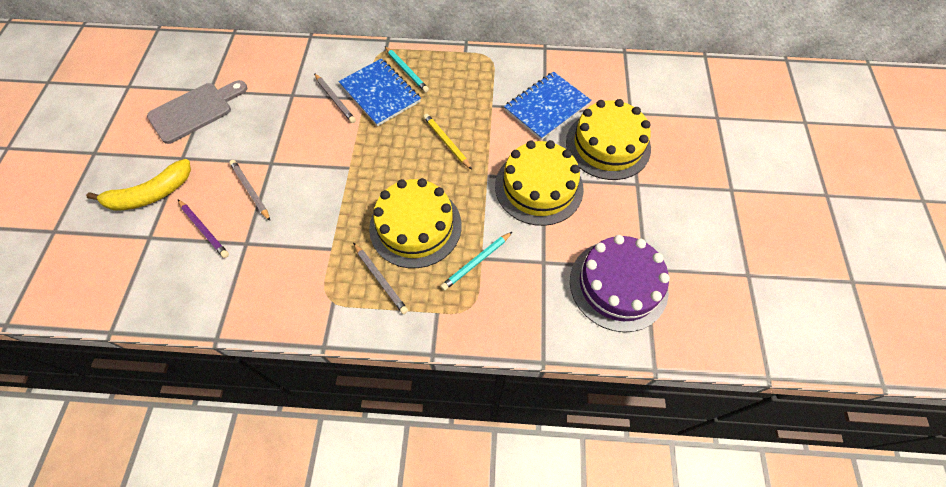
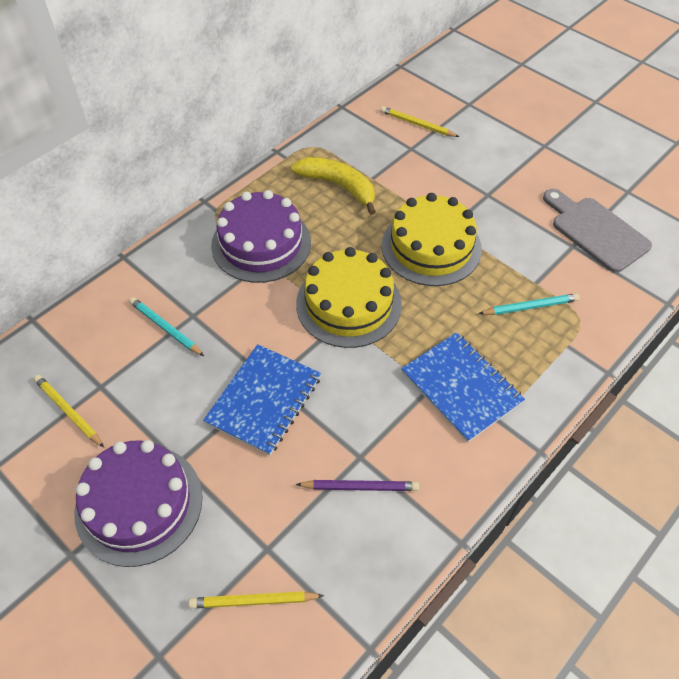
grey pencil: 3 -> 0
purple cake: 1 -> 2
yellow cake: 3 -> 2
yellow pencil: 1 -> 3

